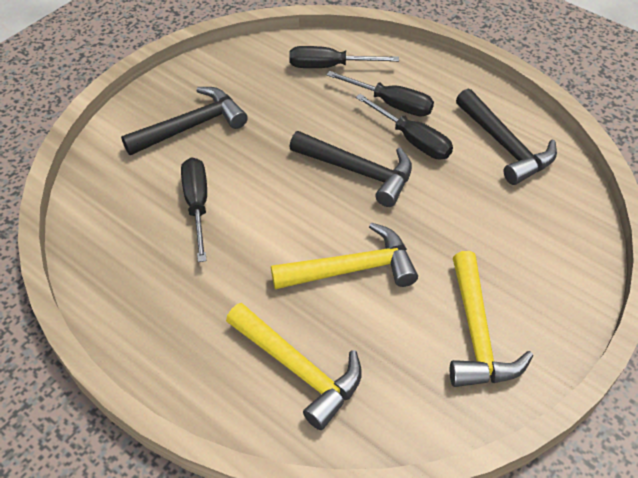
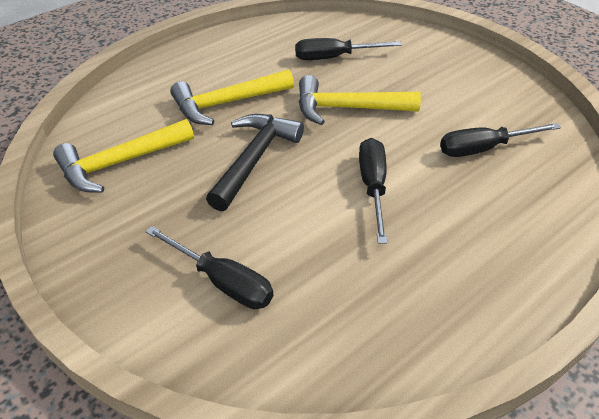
black hammer: 3 -> 1

